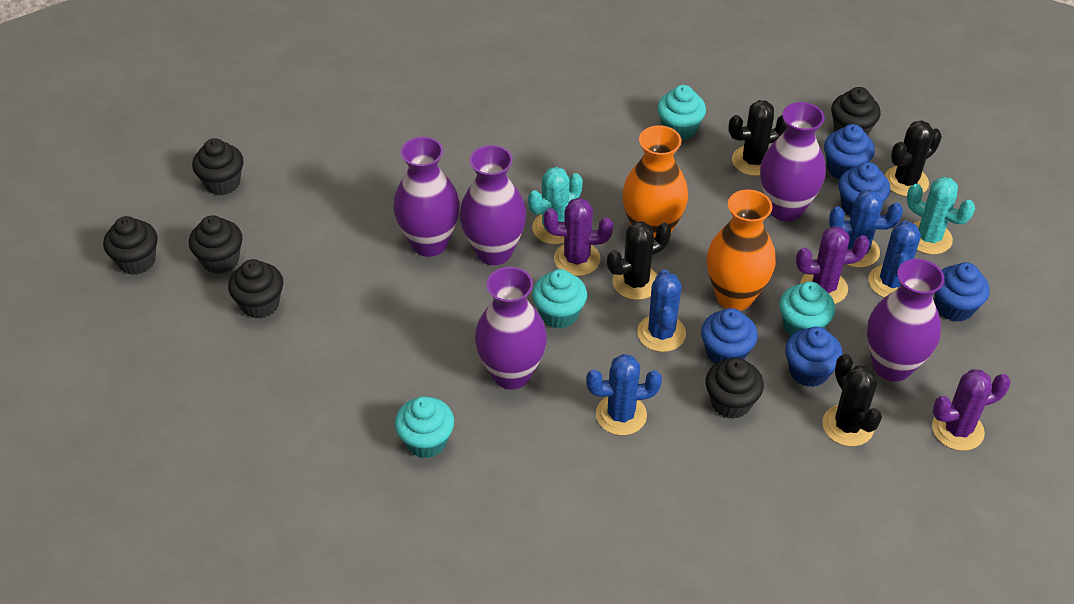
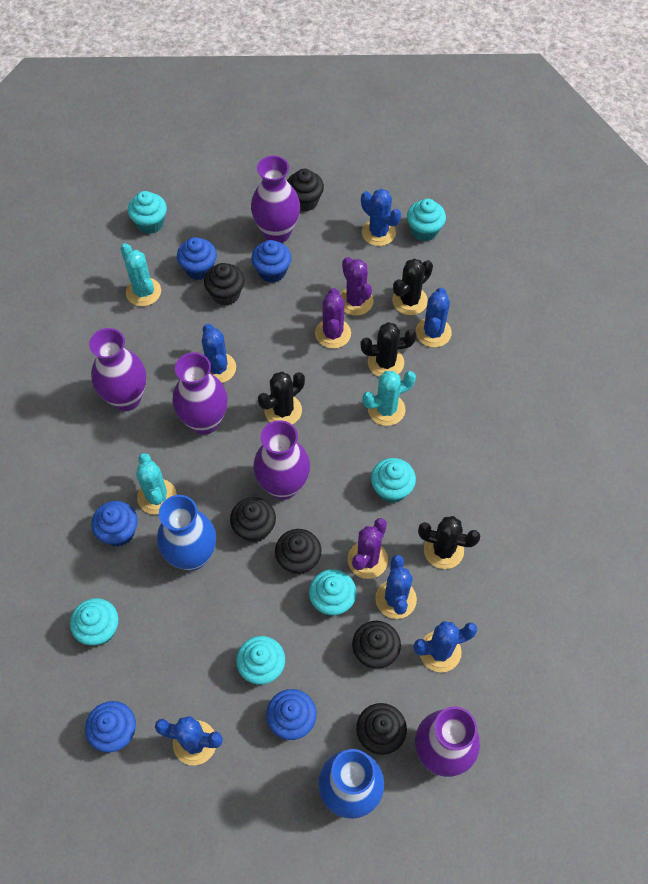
blue cactus: 4 -> 6
blue vase: 0 -> 2
orange vase: 2 -> 0
turquoise cactus: 2 -> 3
turquoise cupcake: 4 -> 6

